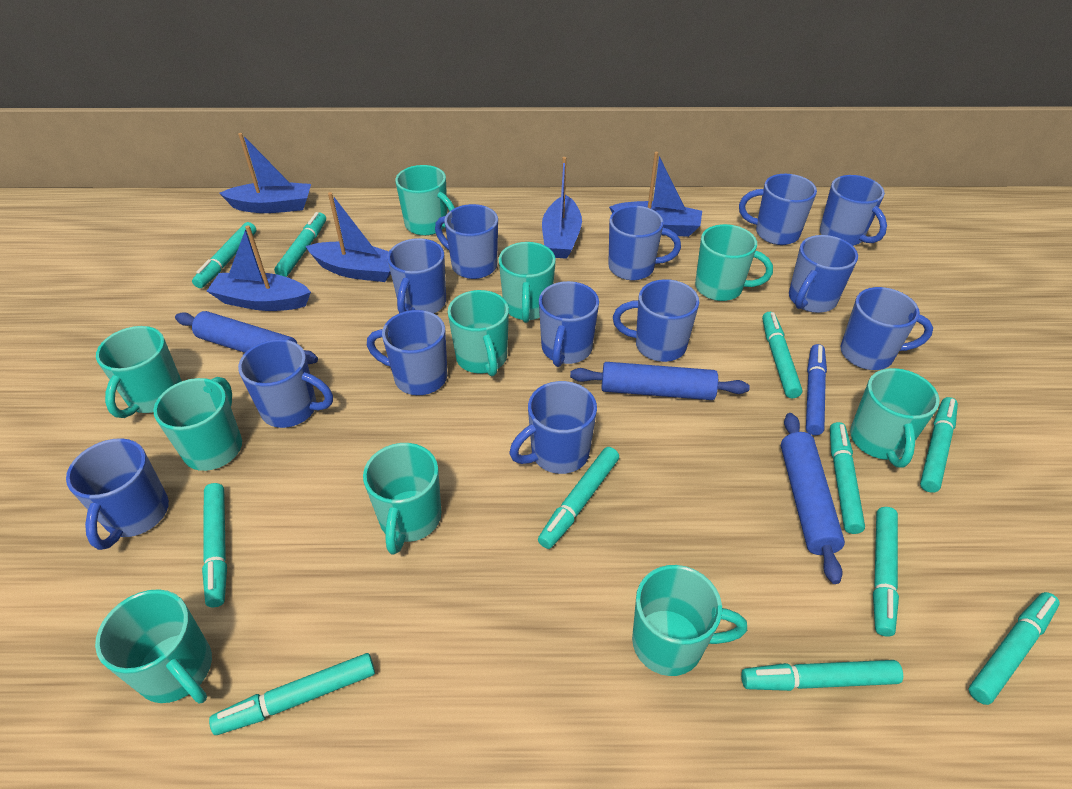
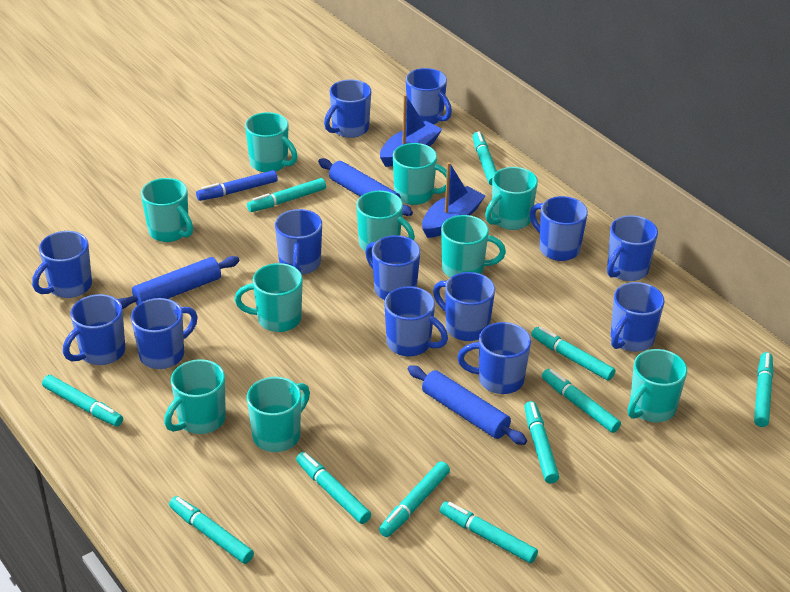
blue boat: 5 -> 2

